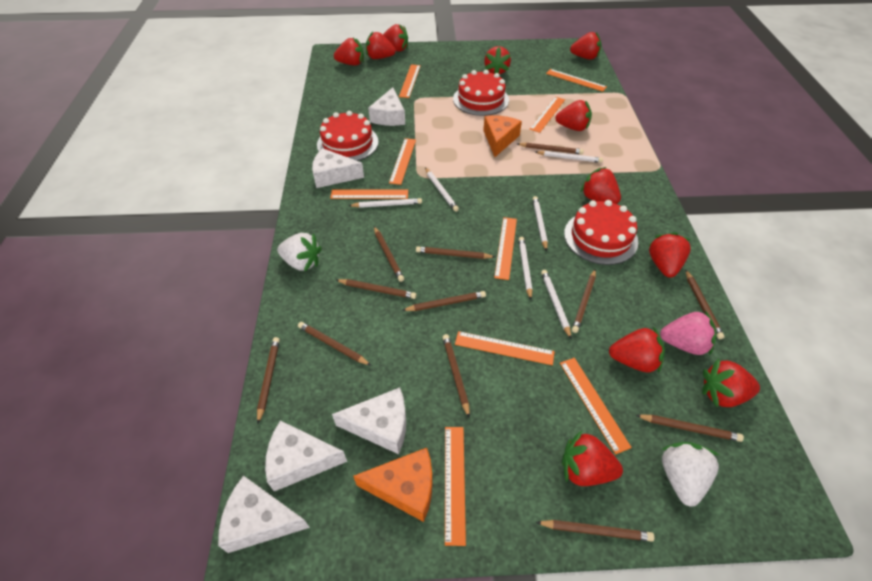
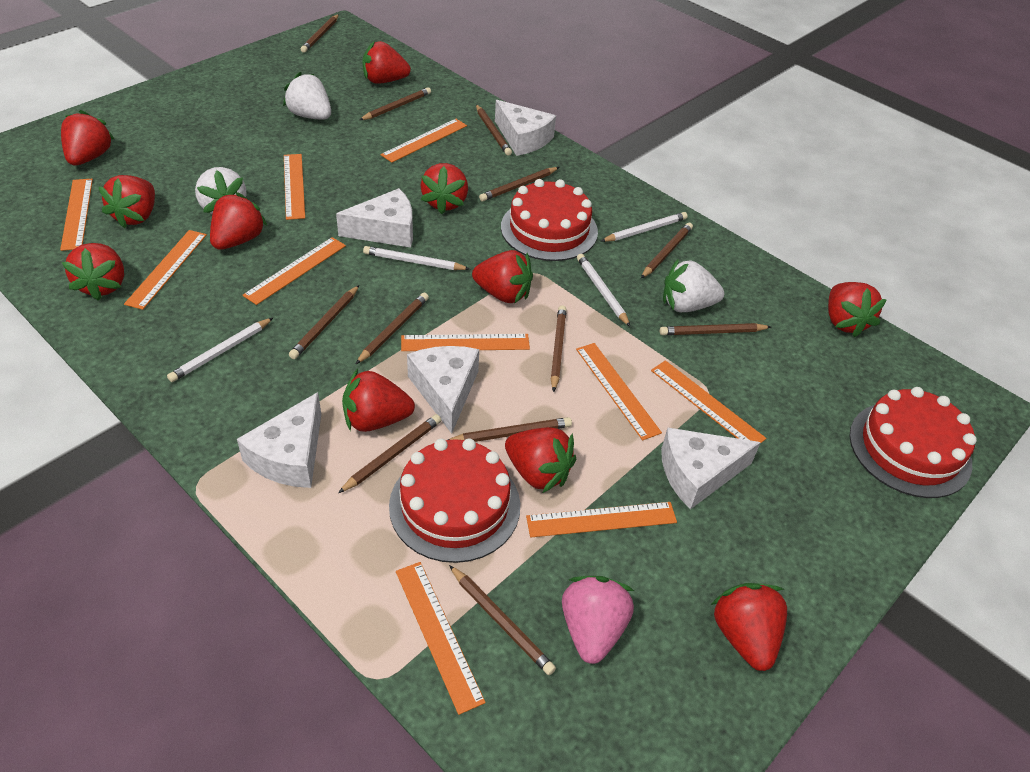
orange cheese: 2 -> 0
orange ruler: 9 -> 10
white pencil: 6 -> 4
white strawberry: 2 -> 3

